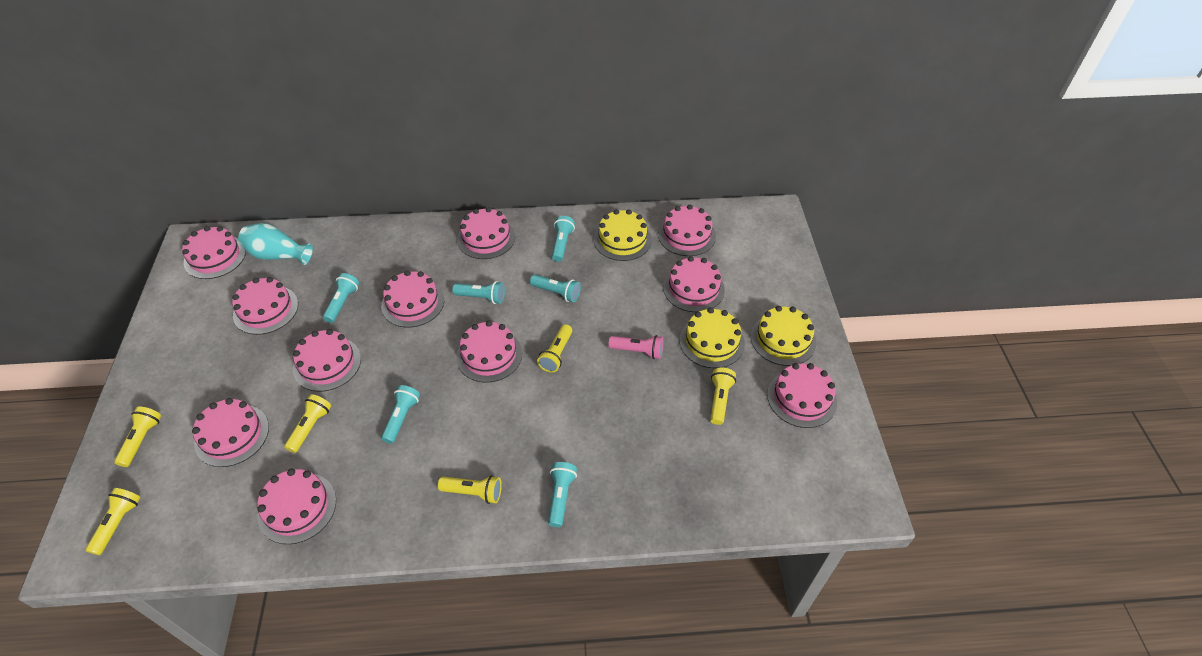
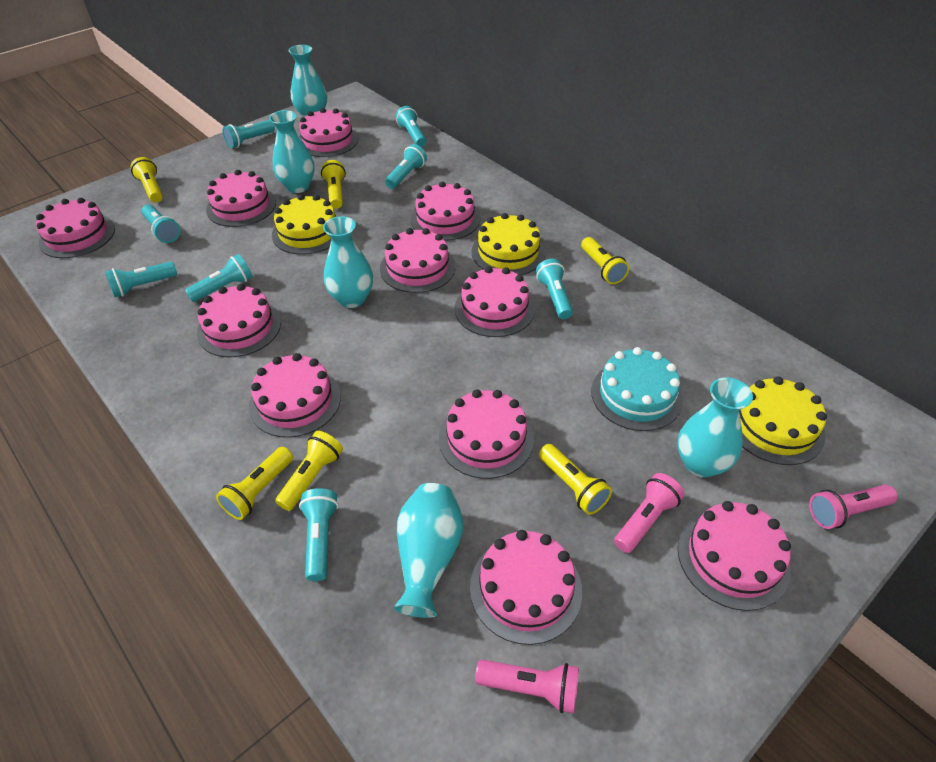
pink flashlight: 1 -> 3
turquoise cake: 0 -> 1
turquoise flashlight: 6 -> 8
turquoise vase: 1 -> 5

